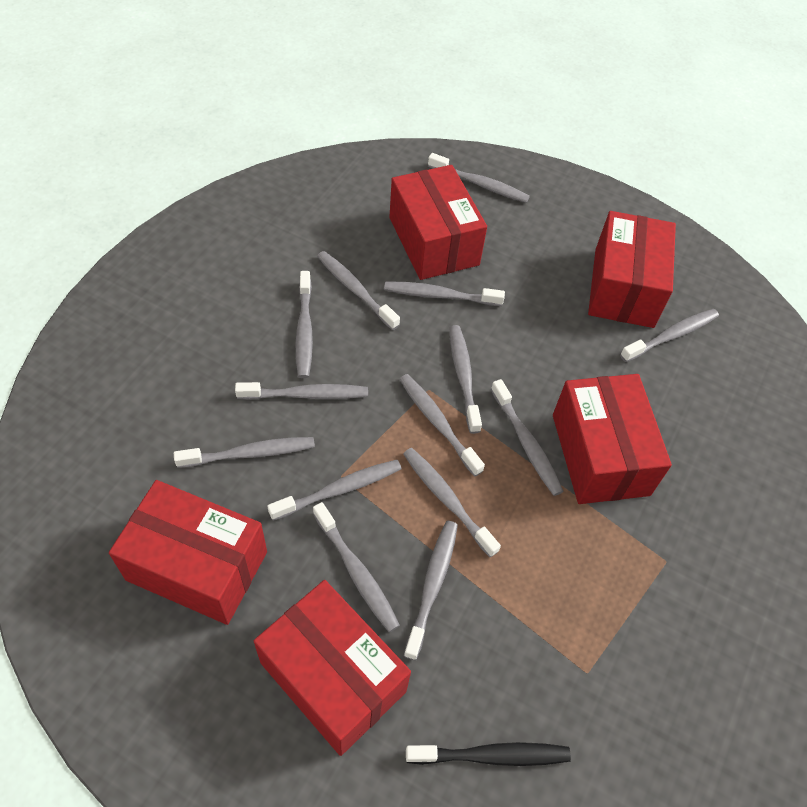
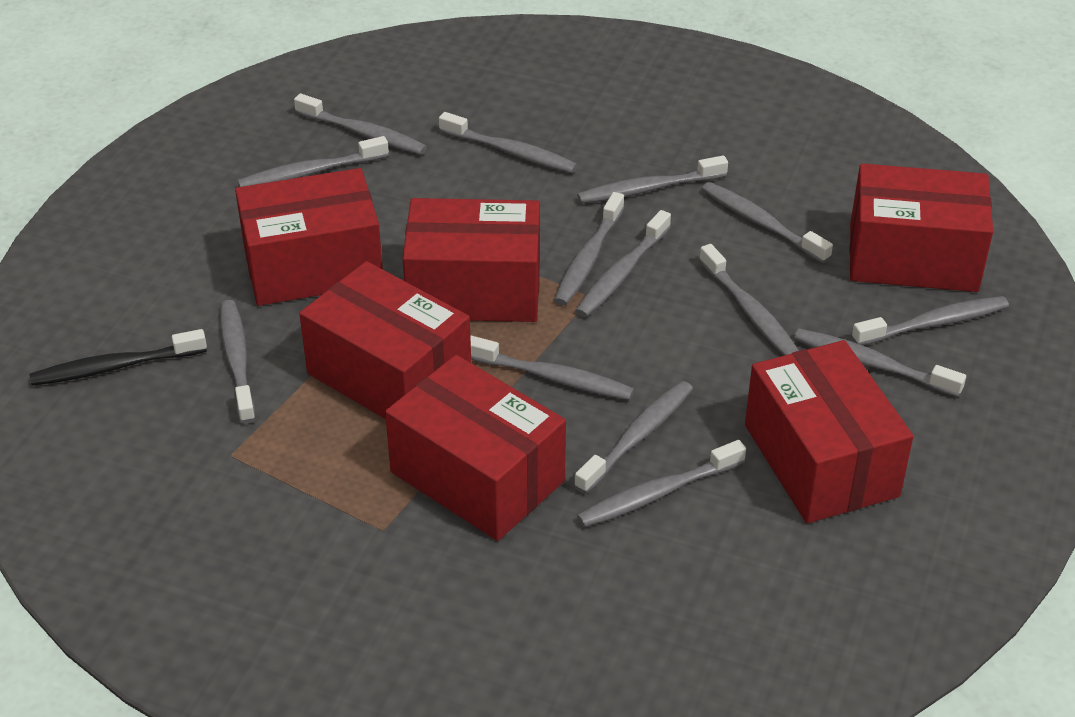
red box: 5 -> 6

